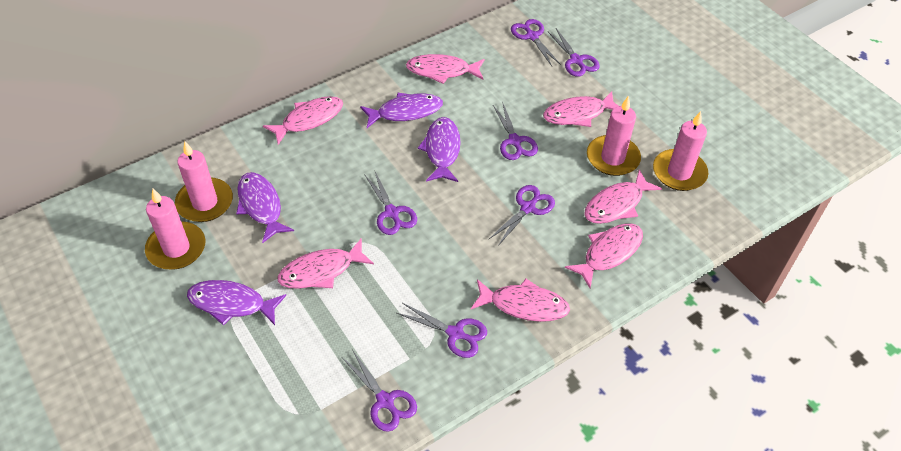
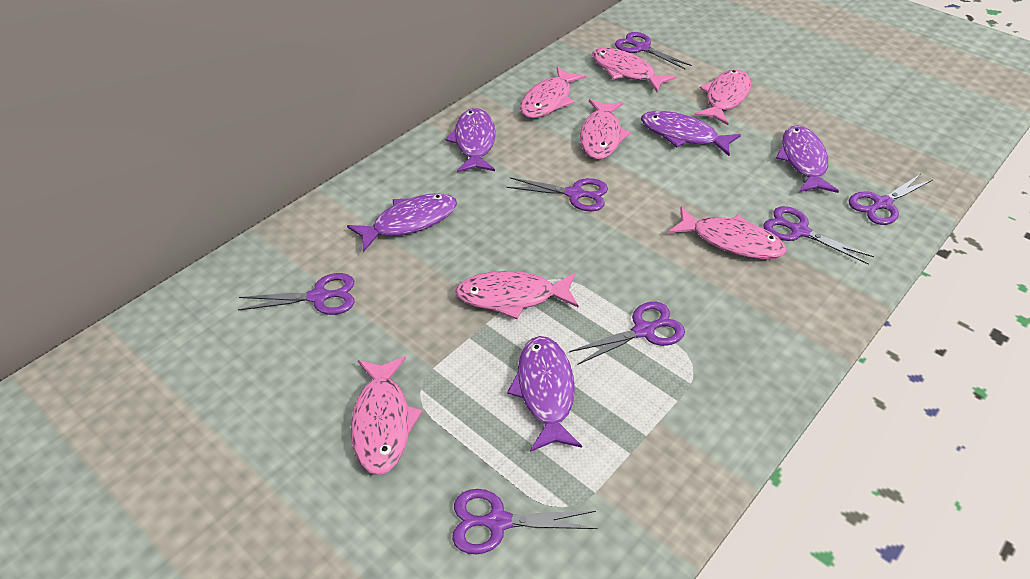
pink candle: 4 -> 0
purple fish: 4 -> 5

